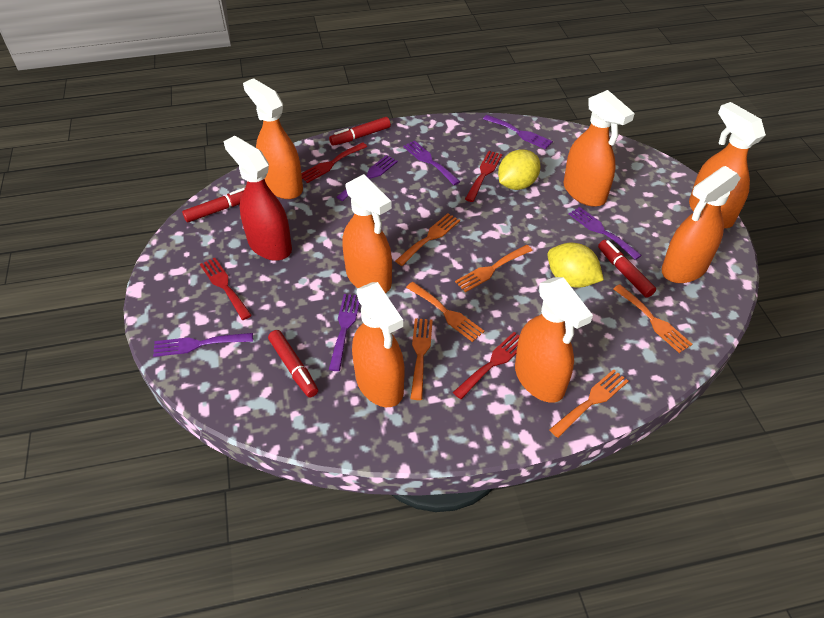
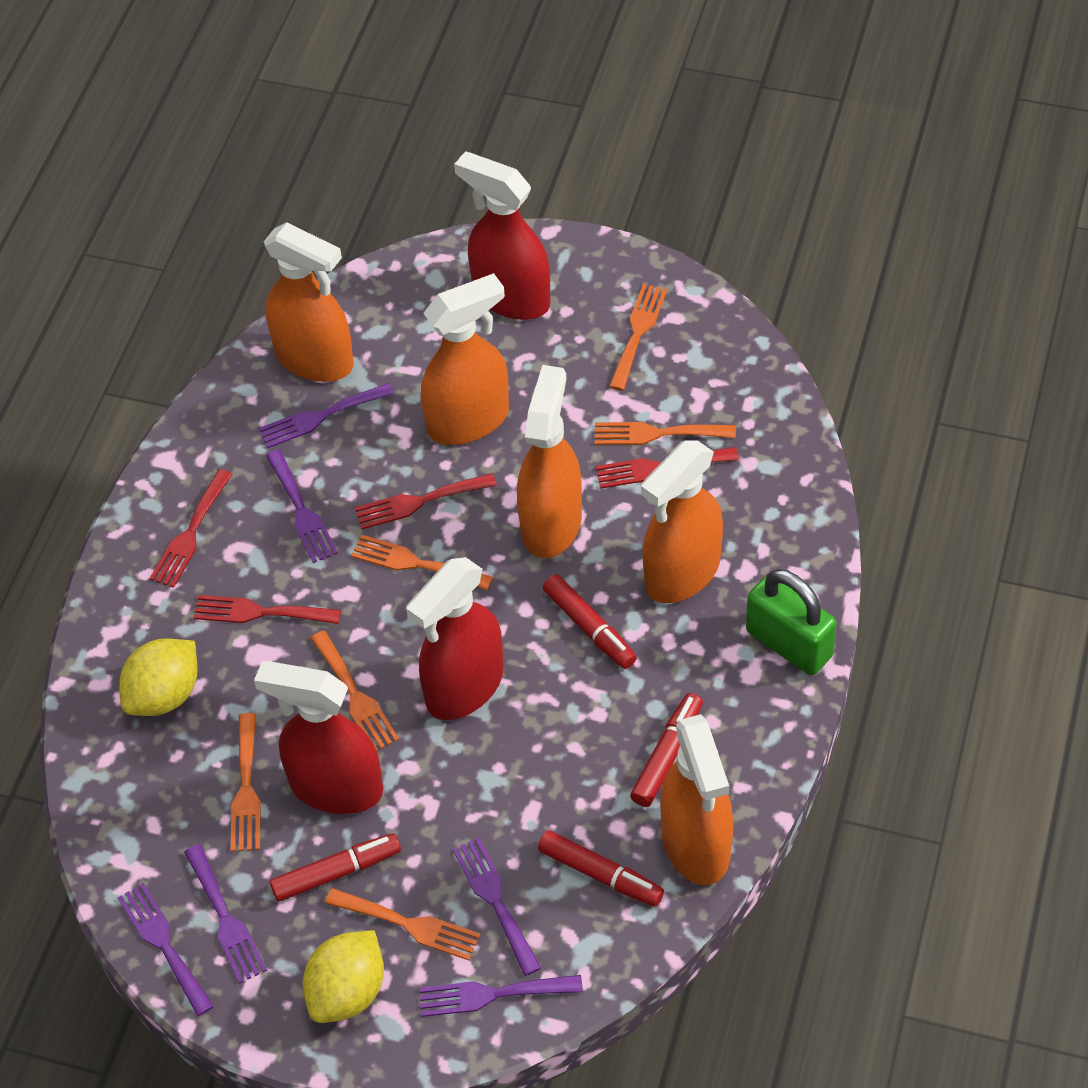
green padlock: 0 -> 1
orange spray bottle: 7 -> 5
red spray bottle: 1 -> 3

